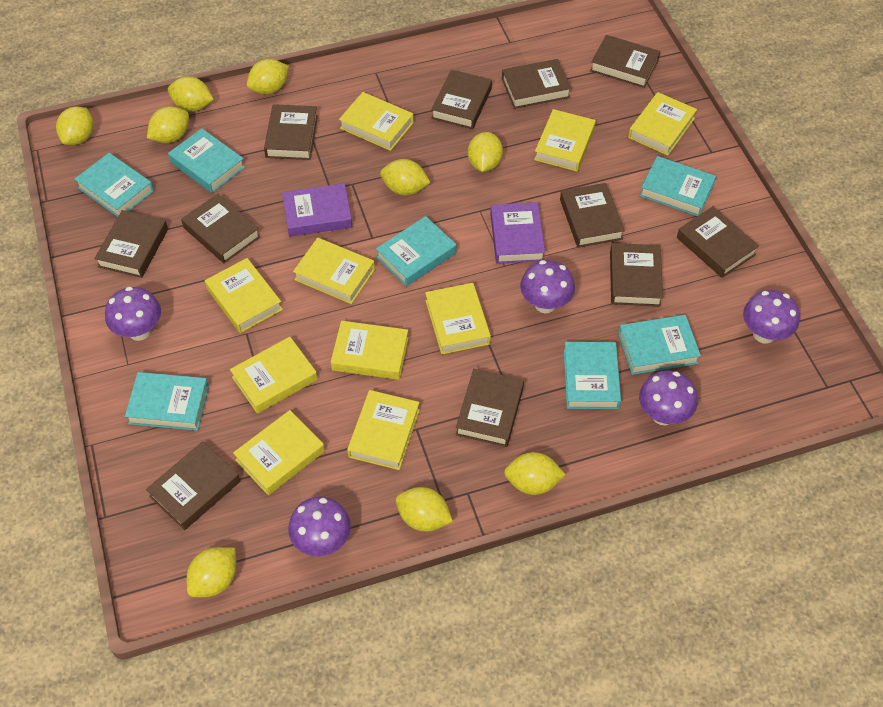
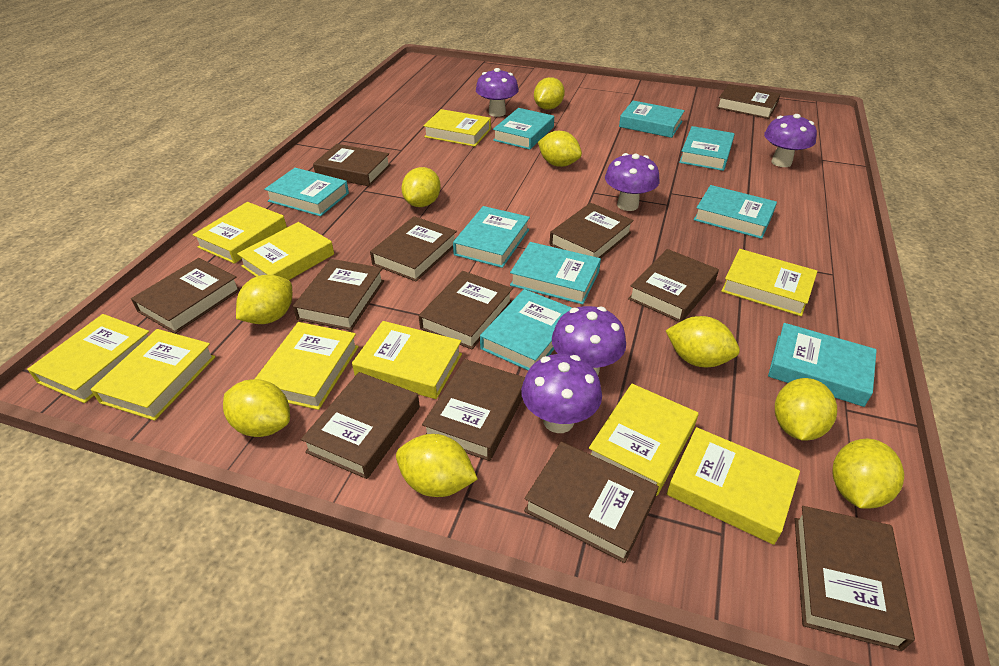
brown book: 11 -> 12
purple book: 2 -> 0
turquoise book: 7 -> 9

